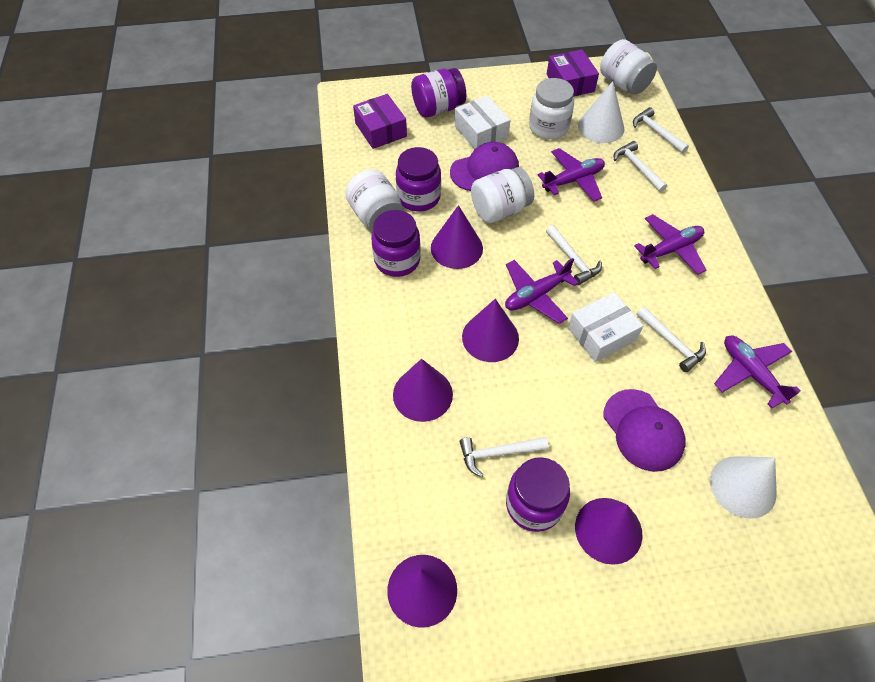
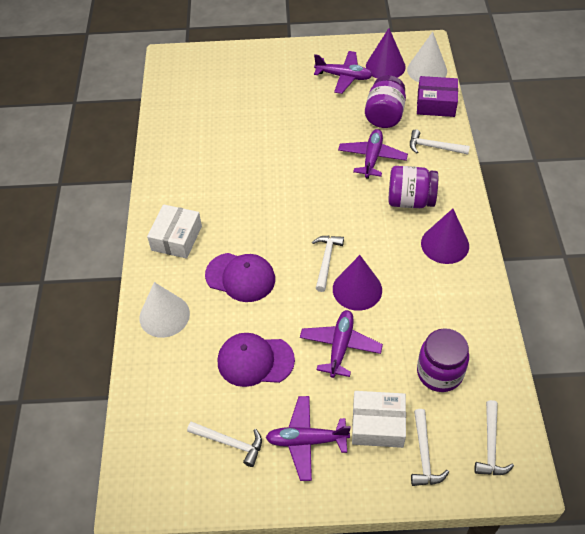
purple box: 2 -> 1
purple cone: 5 -> 3
purple jar: 4 -> 3
white jar: 4 -> 0

